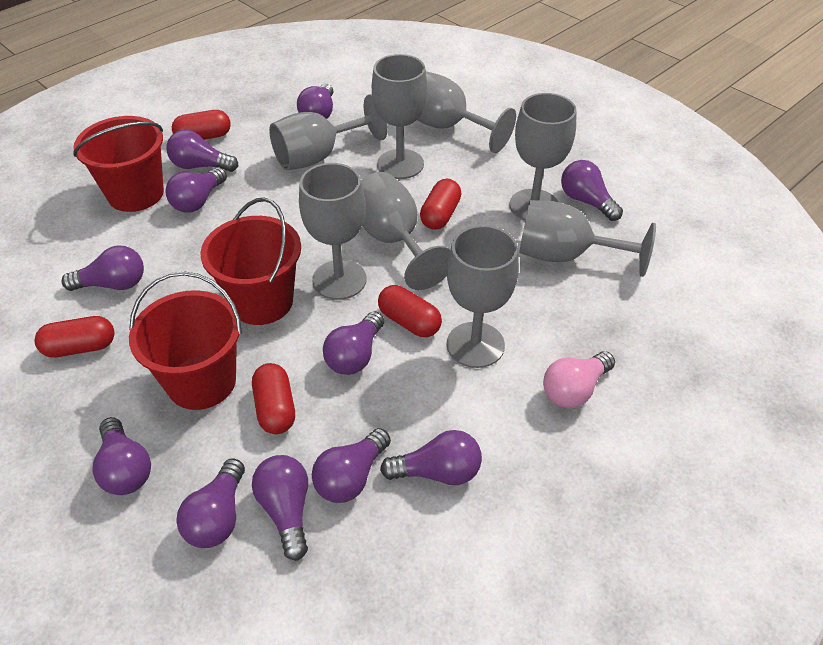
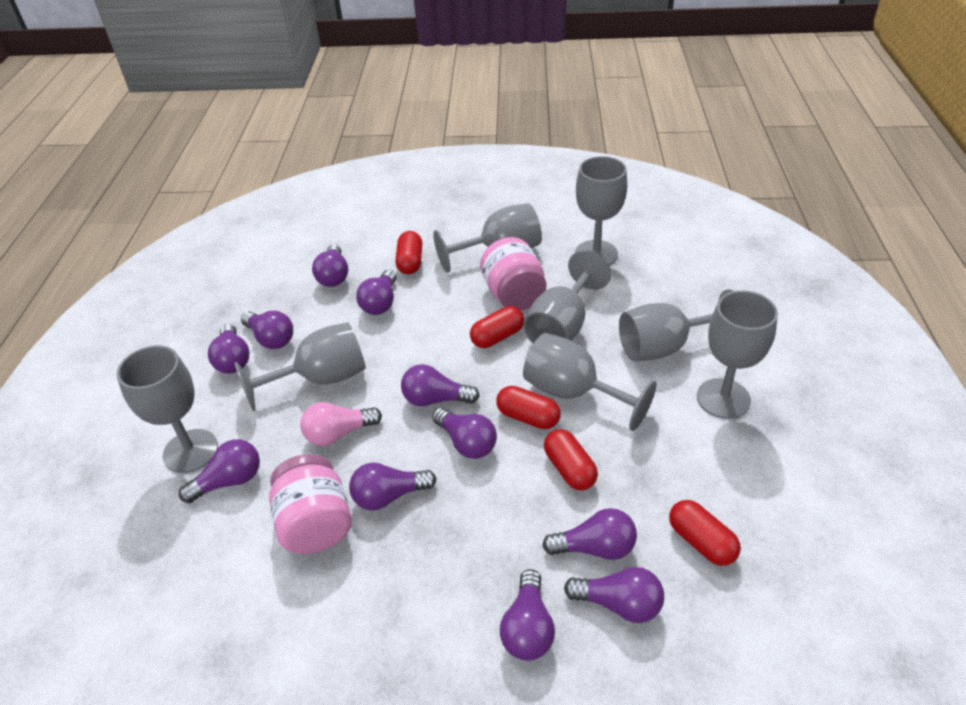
pink jar: 0 -> 2
red bucket: 3 -> 0

